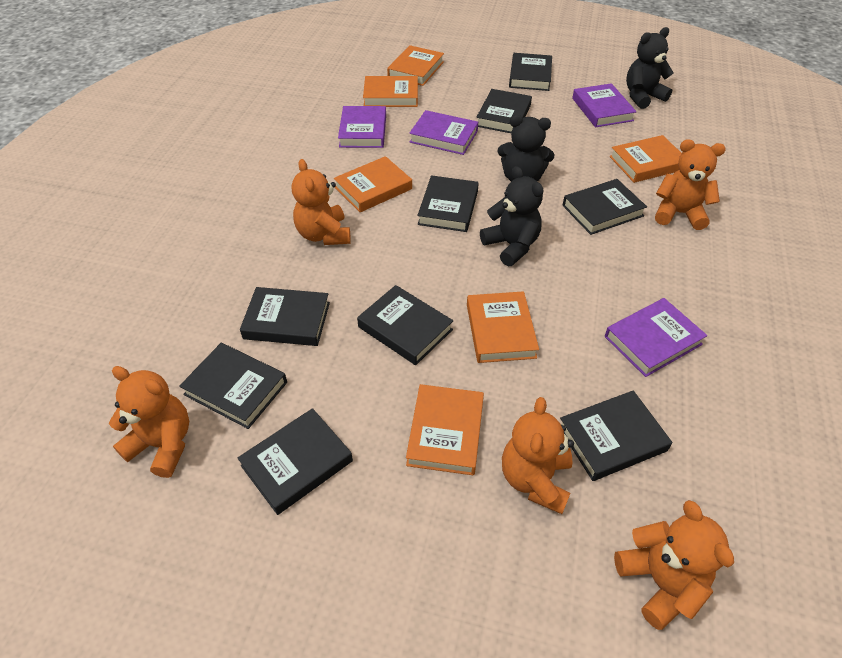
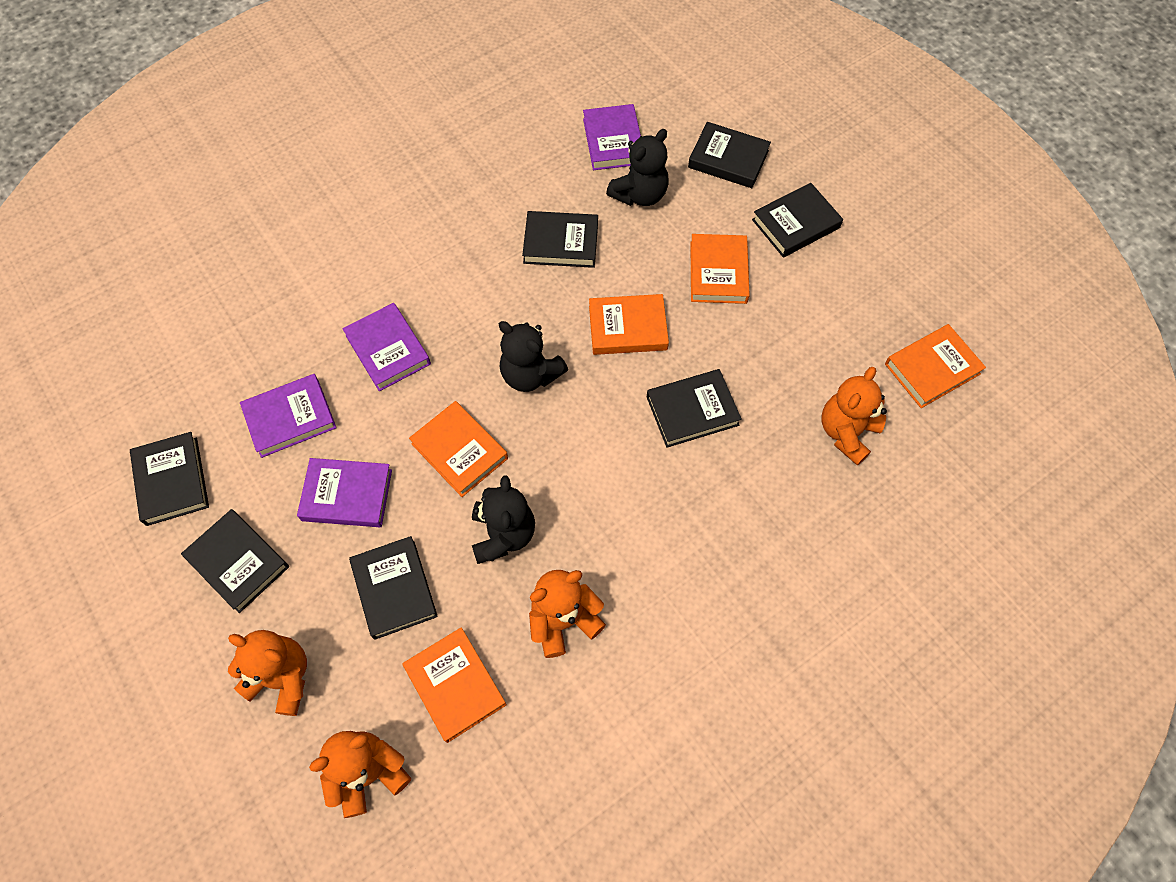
black book: 9 -> 7
orange book: 6 -> 5
orange teddy bear: 5 -> 4

